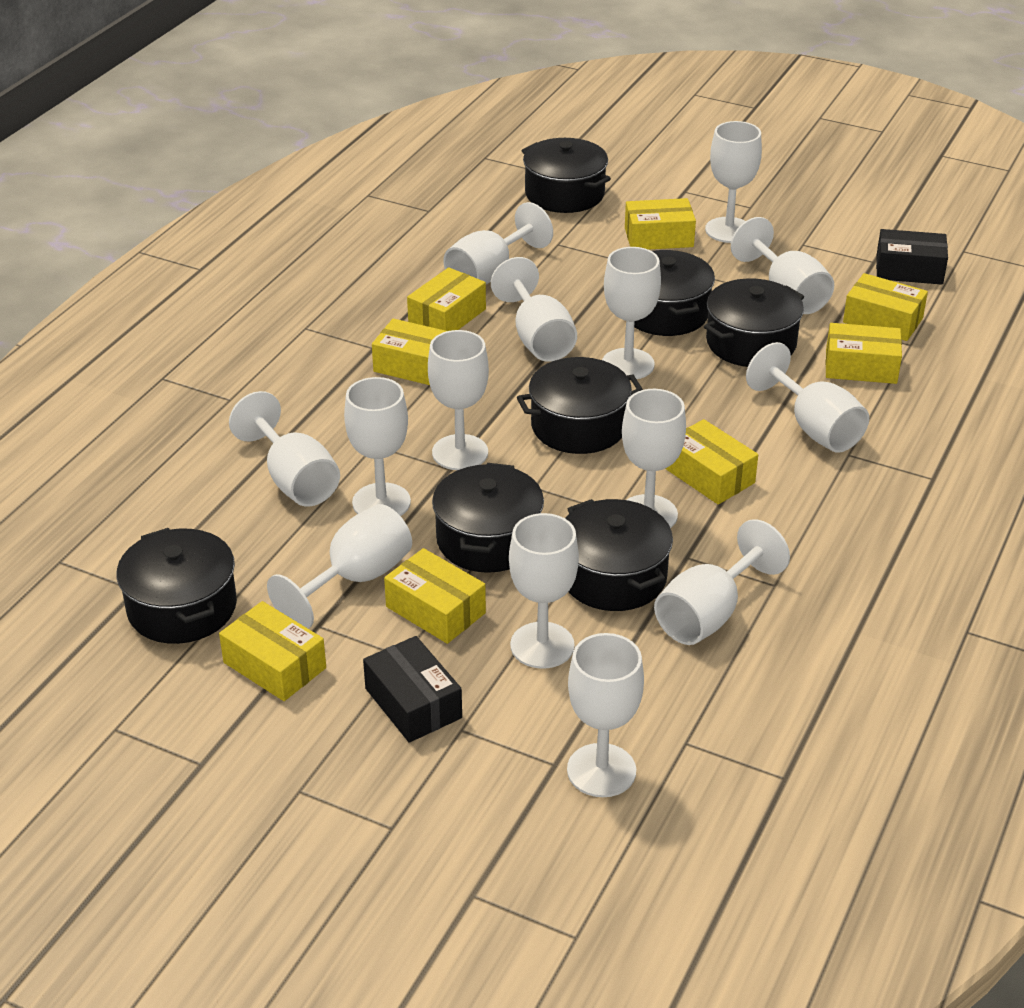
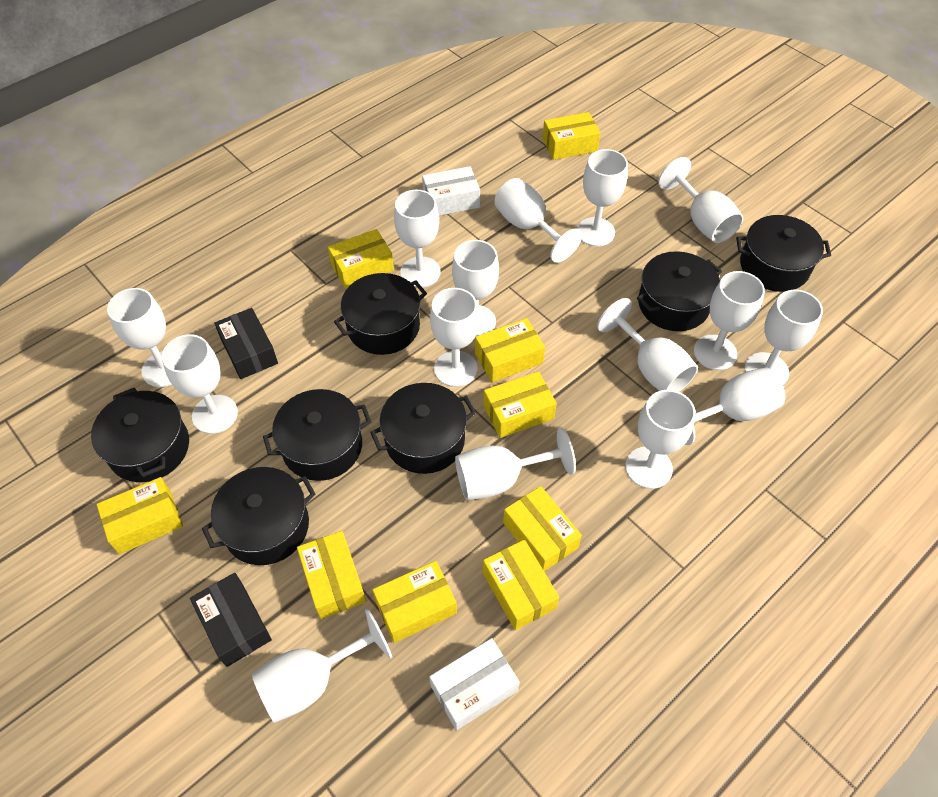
white box: 0 -> 2
white goblet: 14 -> 15
yellow box: 8 -> 9

